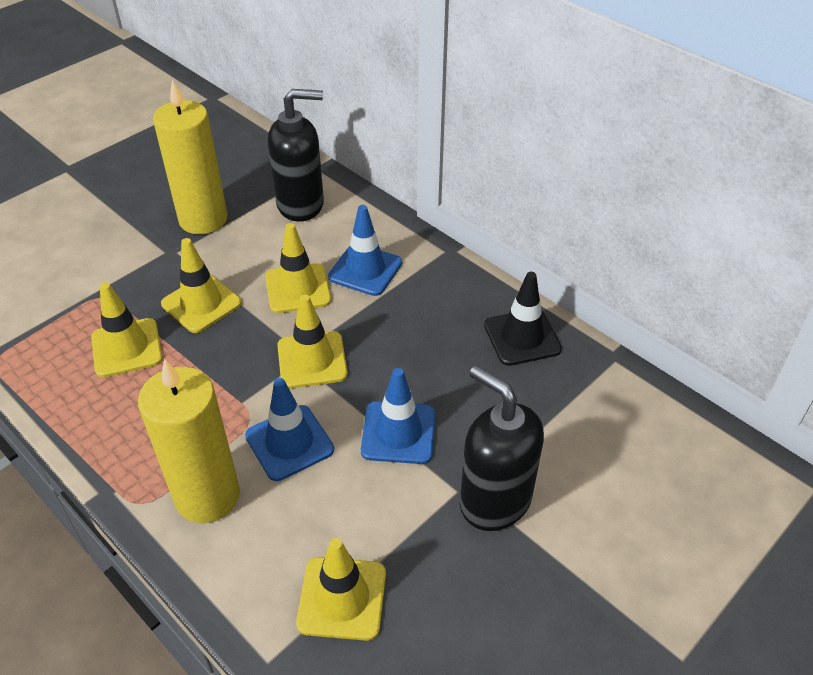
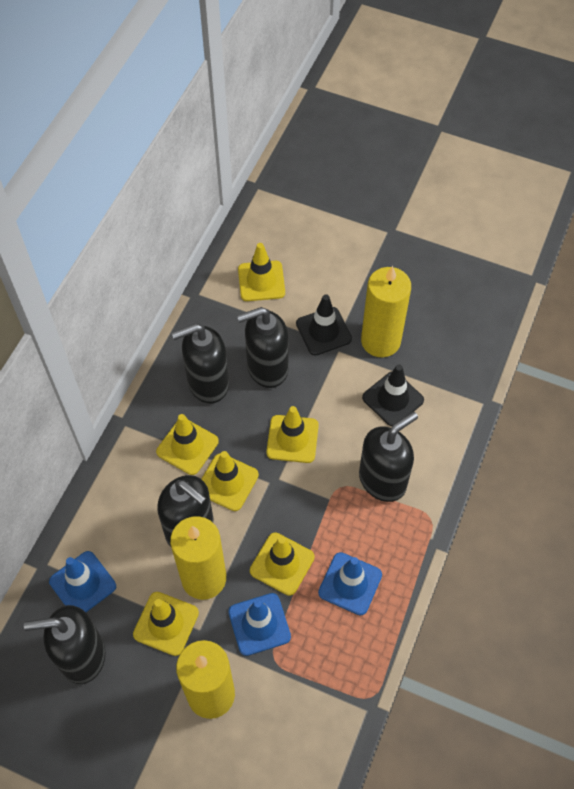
black soap dispenser: 2 -> 5
black traffic cone: 1 -> 2
yellow candle: 2 -> 3
yellow traffic cone: 5 -> 6

